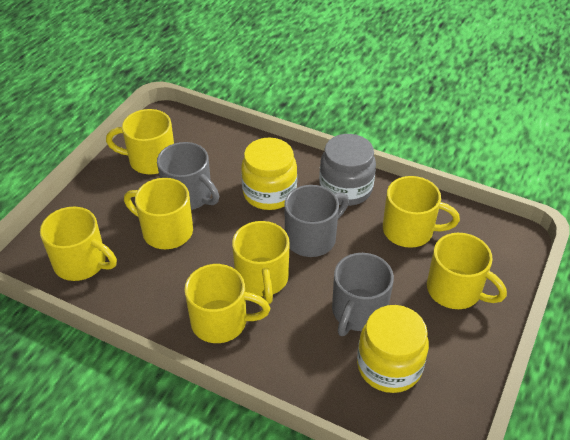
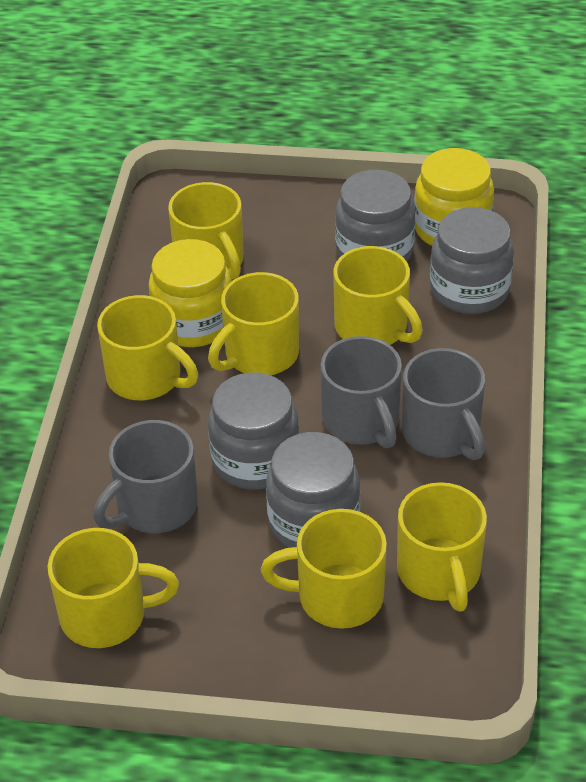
grey jar: 1 -> 4

